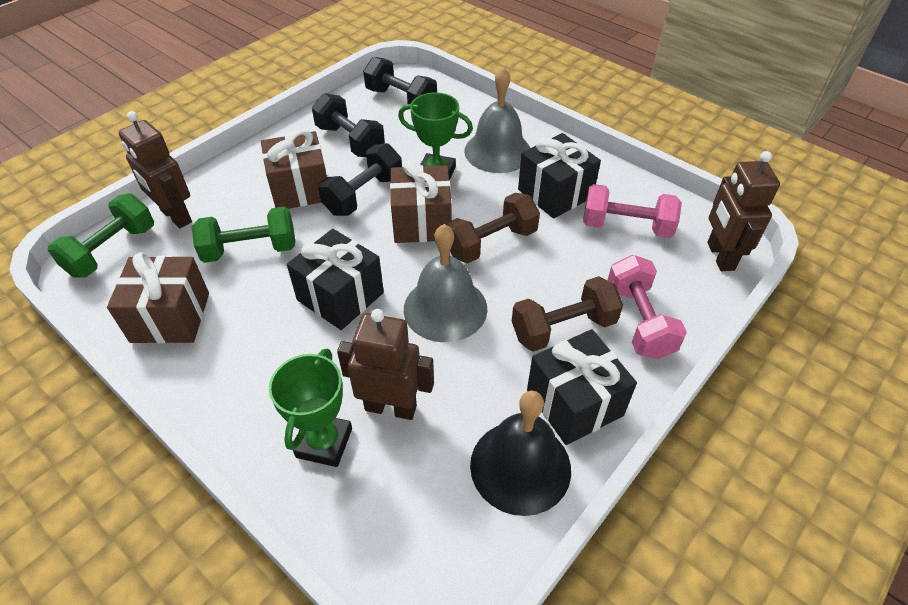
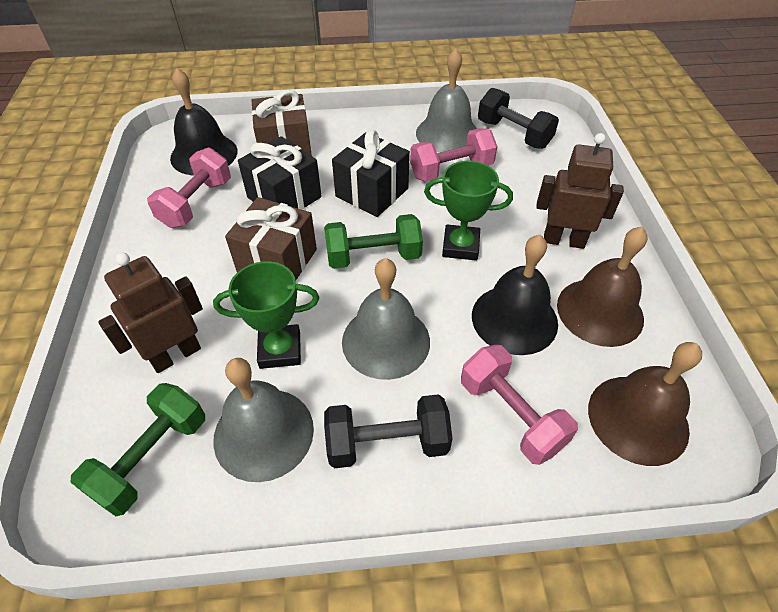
black bell: 1 -> 2
black dumbbell: 3 -> 2
black gift: 3 -> 2
brown bell: 0 -> 2
brown dumbbell: 2 -> 0
brown gift: 3 -> 2
brown robot: 3 -> 2
grey bell: 2 -> 3
pink dumbbell: 2 -> 3

